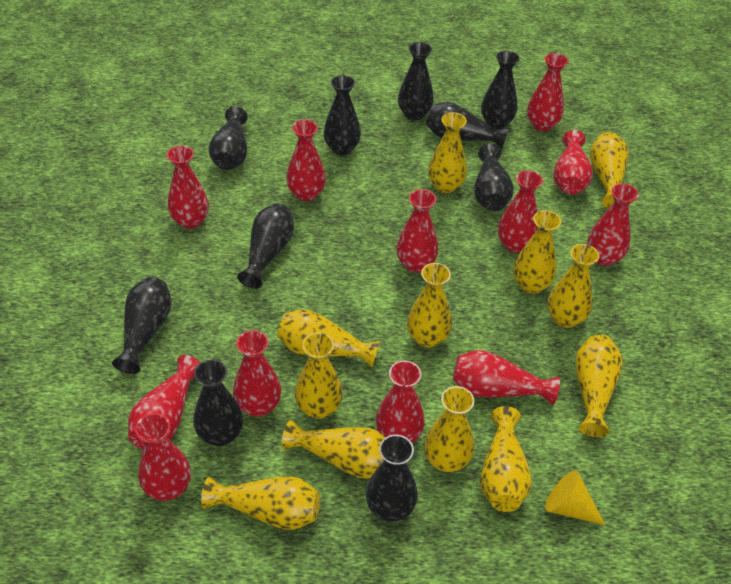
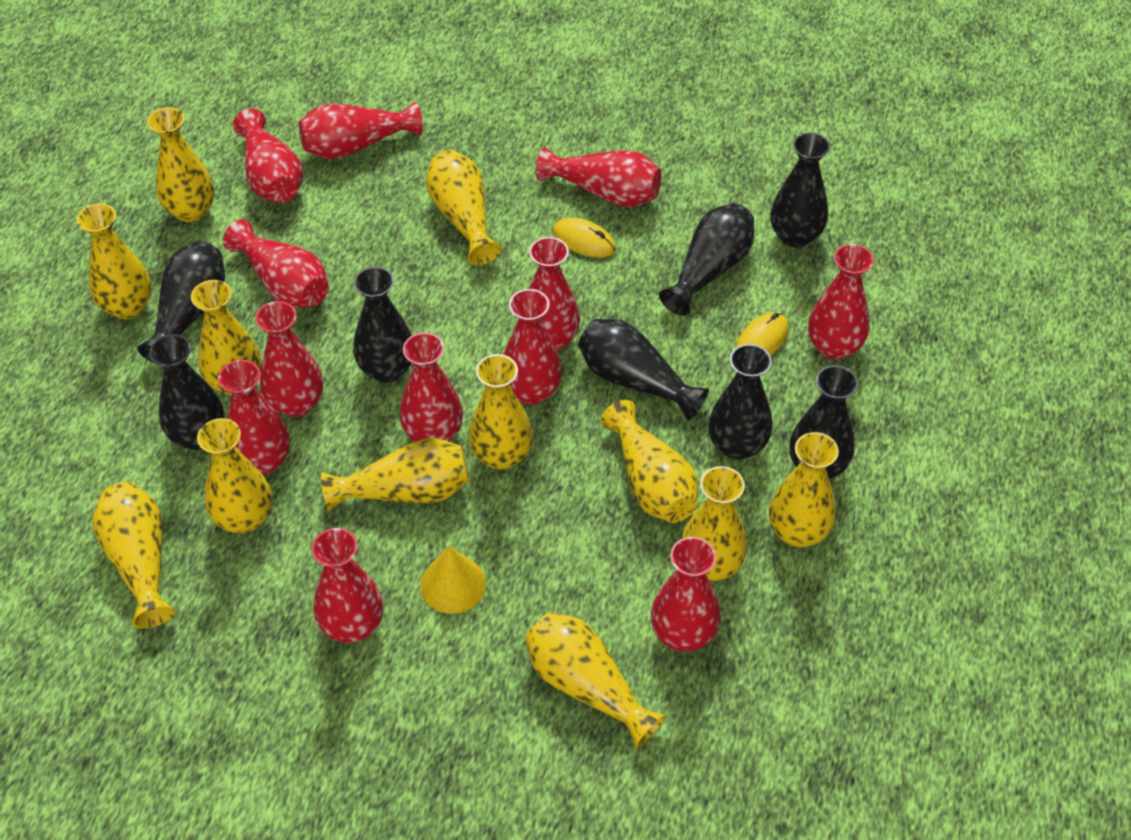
black vase: 10 -> 8
yellow mouse: 0 -> 2

